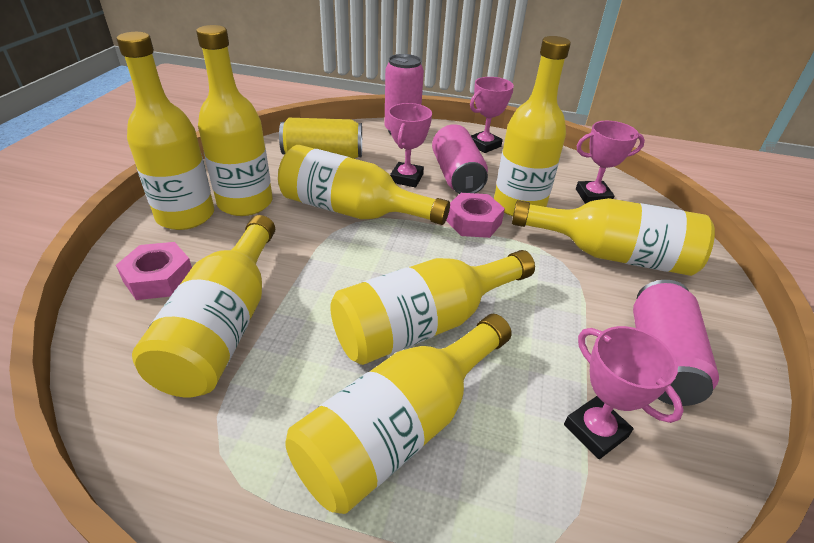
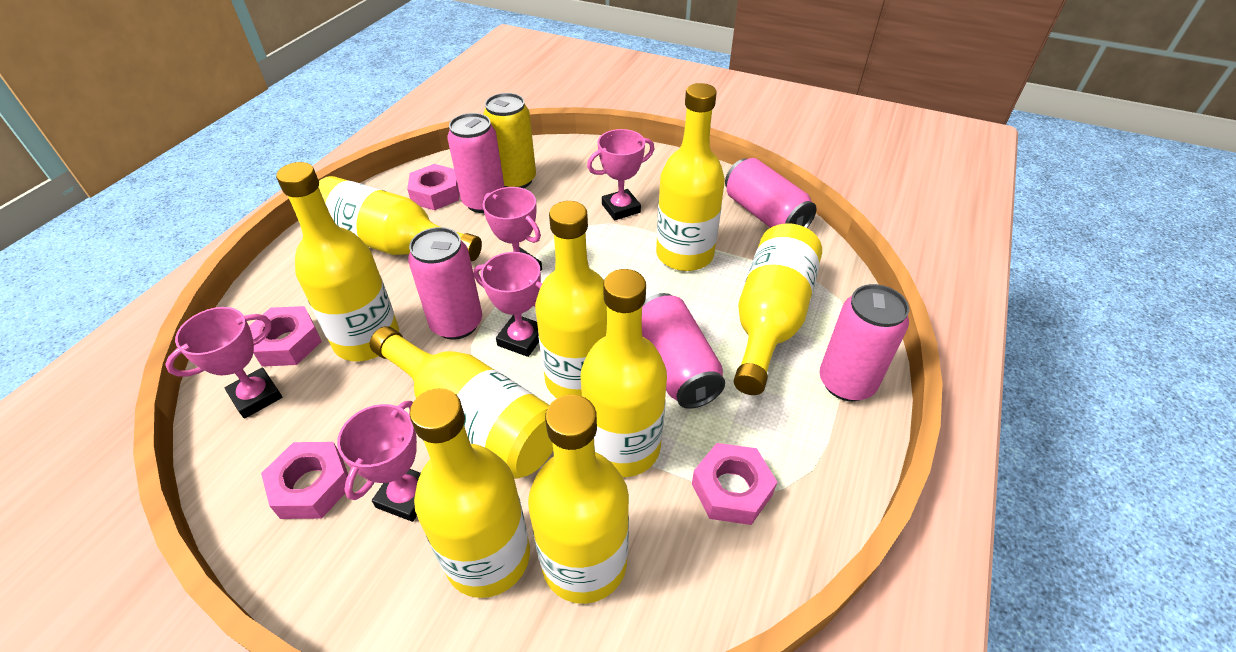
pink can: 3 -> 5
pink nut: 2 -> 4
pink trophy: 4 -> 5
yellow bottle: 8 -> 9

